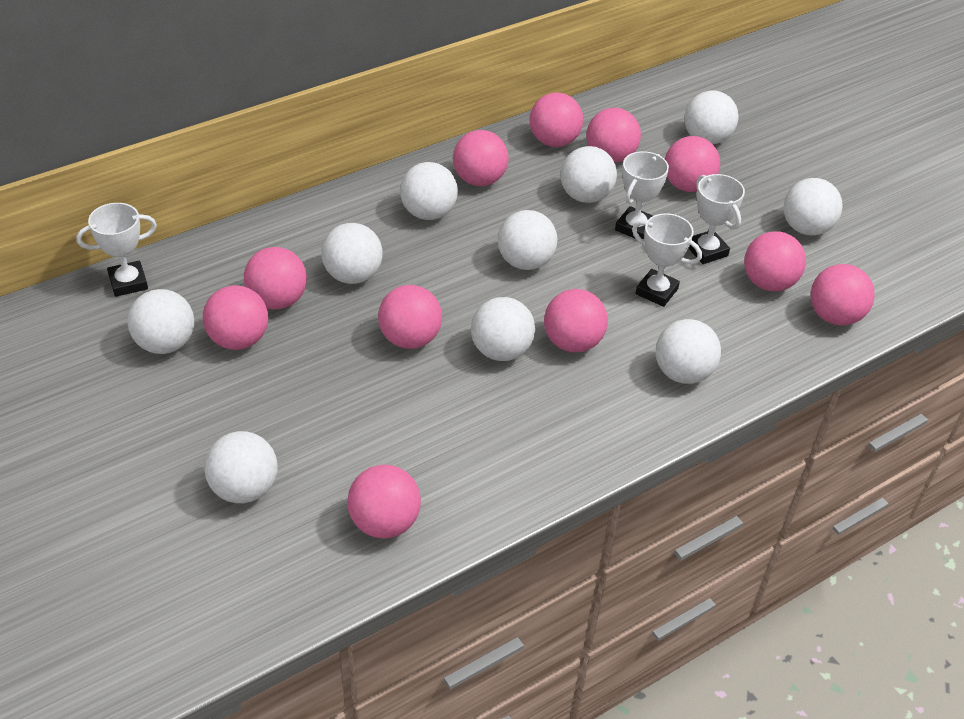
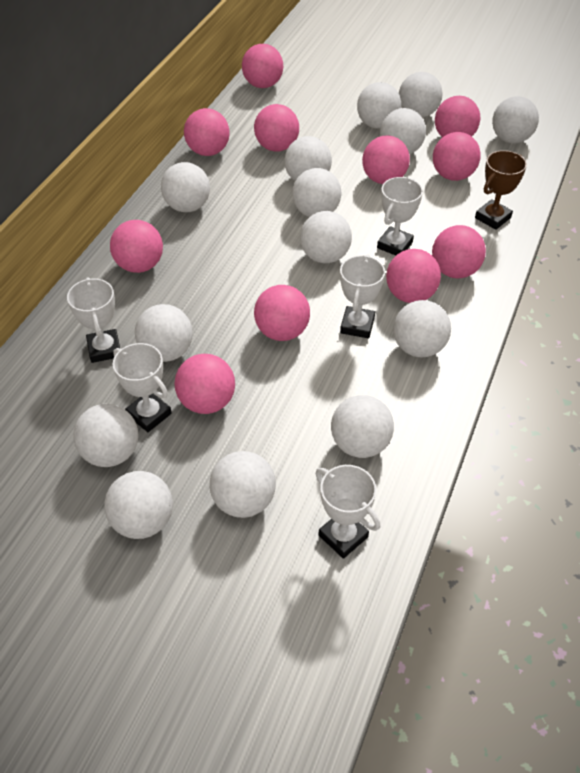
brown trophy: 0 -> 1
white ball: 10 -> 14
white trophy: 4 -> 5

